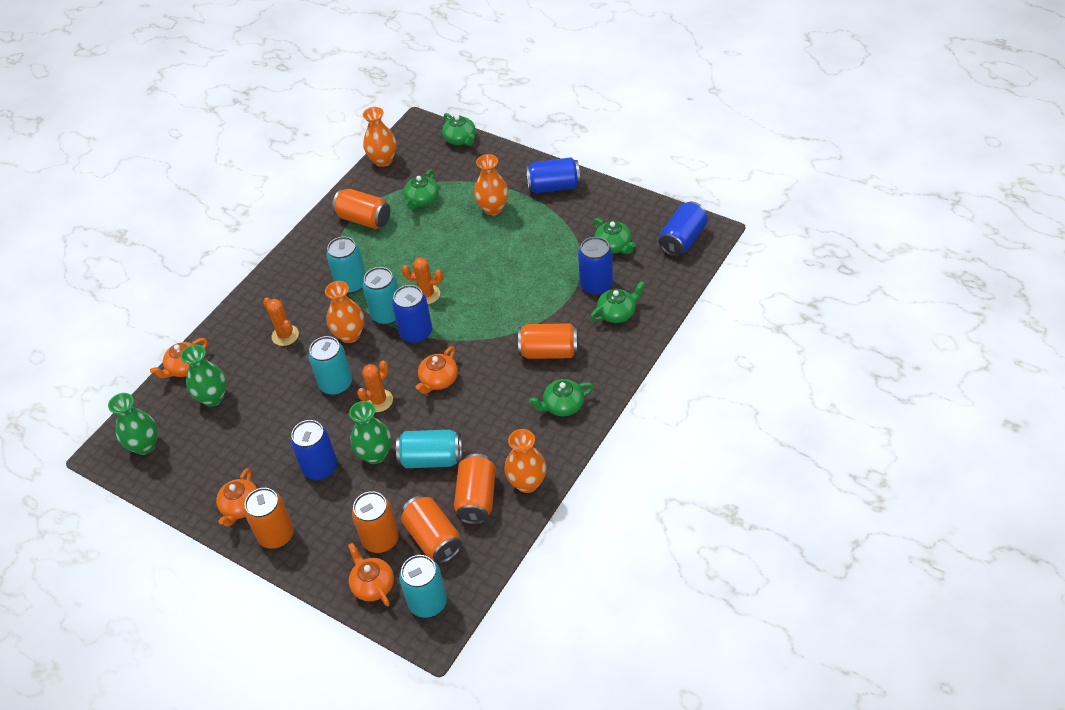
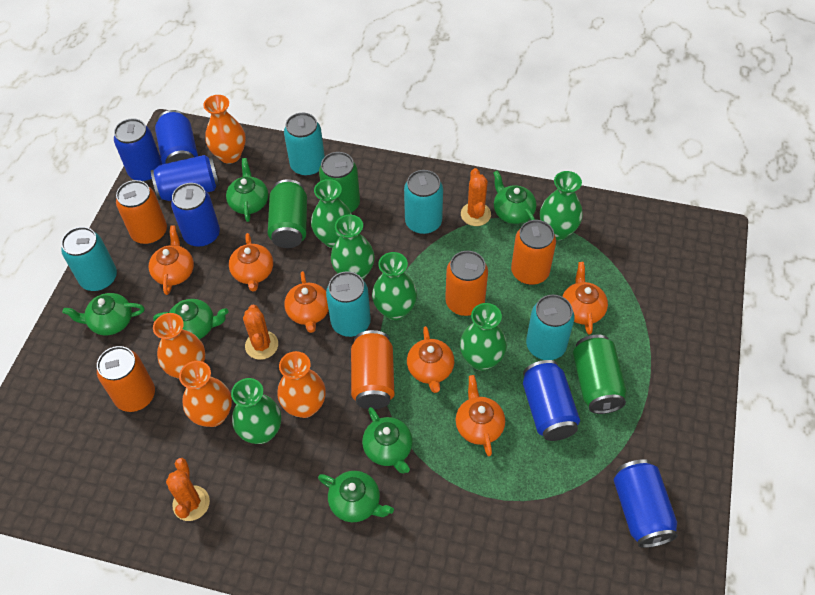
blue can: 5 -> 6
green can: 0 -> 3
green teapot: 5 -> 6
green vase: 3 -> 6
orange can: 6 -> 5
orange teapot: 4 -> 6

